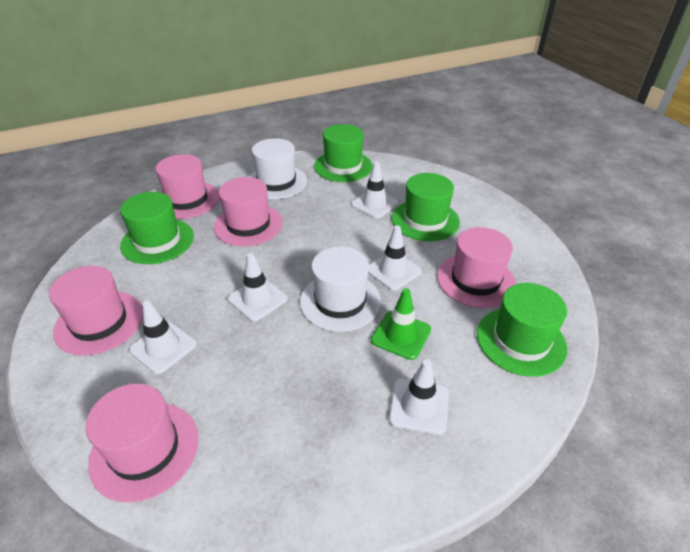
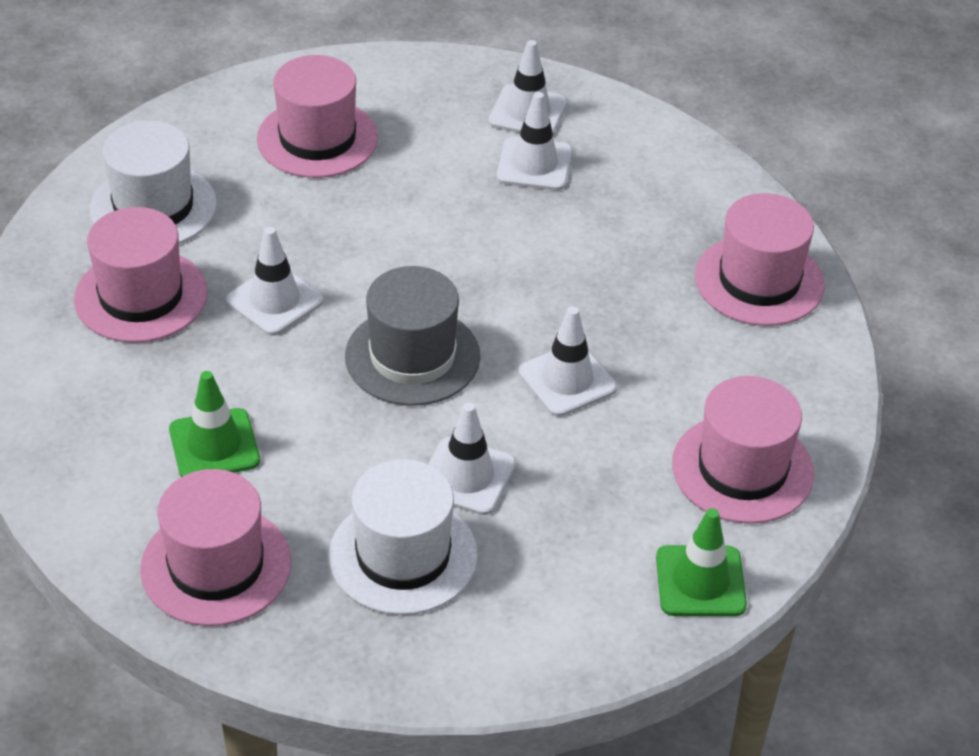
green hat: 4 -> 0
green traffic cone: 1 -> 2
grey hat: 0 -> 1

